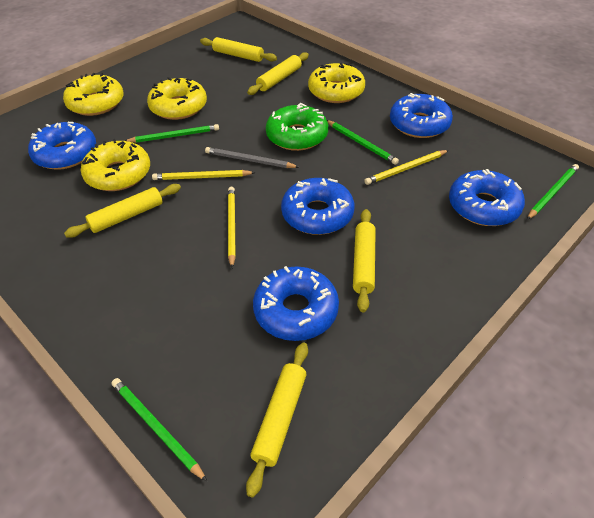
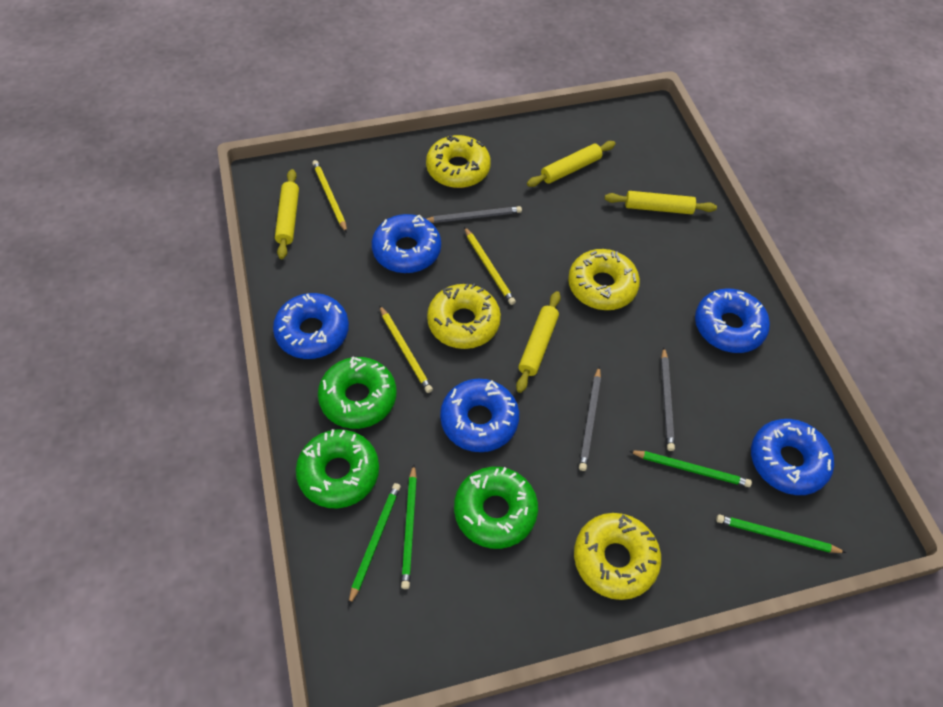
green donut: 1 -> 3
grey pencil: 1 -> 3
yellow rolling pin: 5 -> 4

